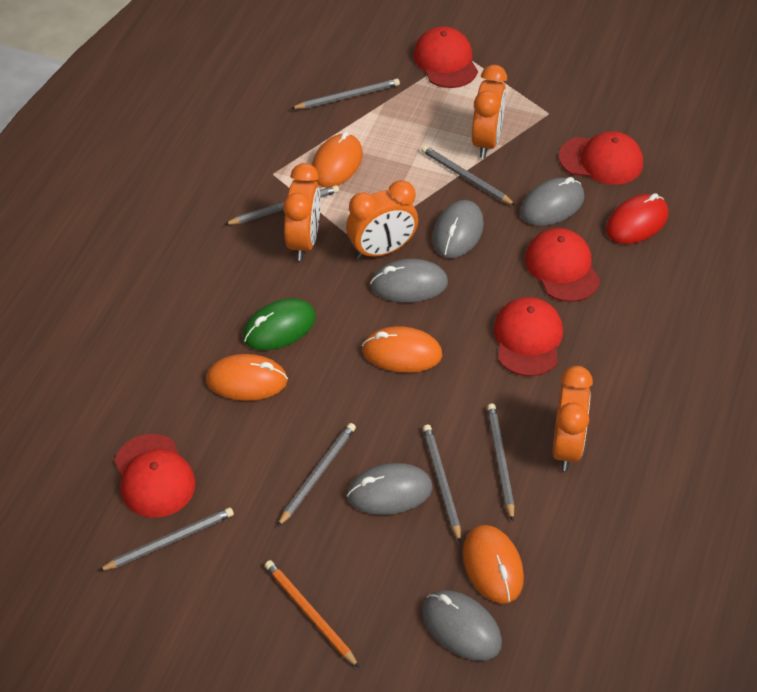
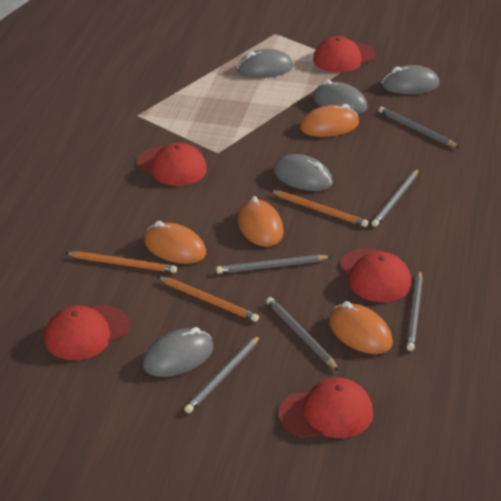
green mouse: 1 -> 0
grey pencil: 7 -> 6
orange clock: 4 -> 0
orange pencil: 1 -> 3
red mouse: 1 -> 0

